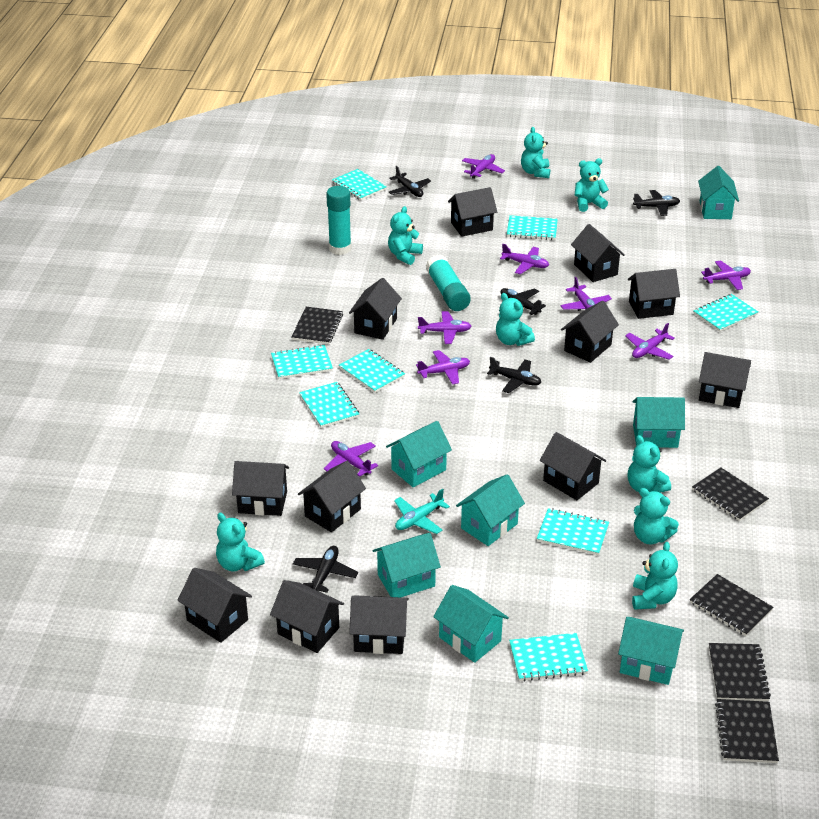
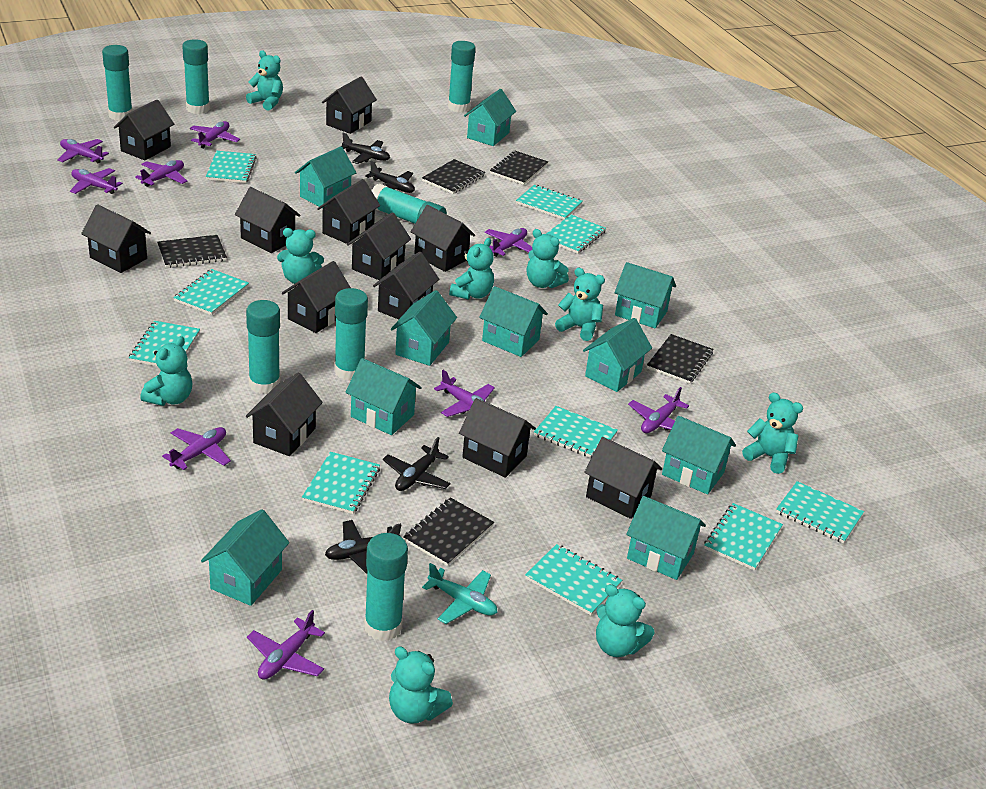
black plane: 5 -> 4
purple plane: 8 -> 9
turquoise glue stick: 2 -> 7
turquoise house: 7 -> 10
turquoise notebook: 8 -> 10
turquoise teddy bear: 8 -> 9

